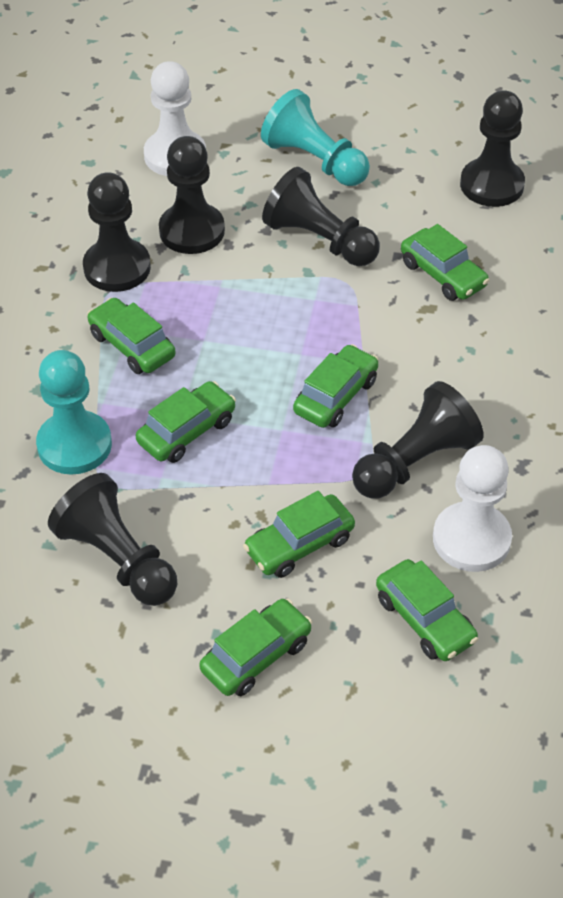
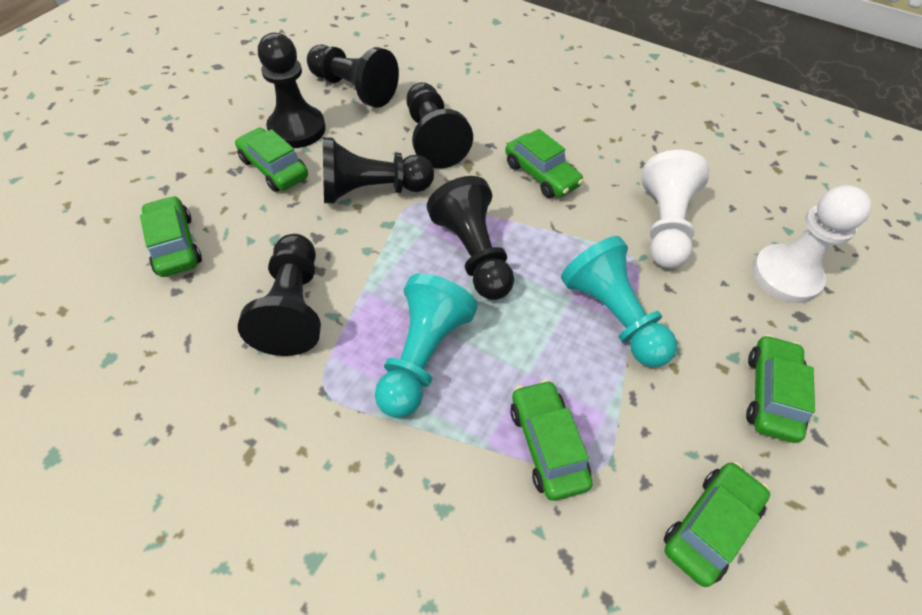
green car: 7 -> 6

